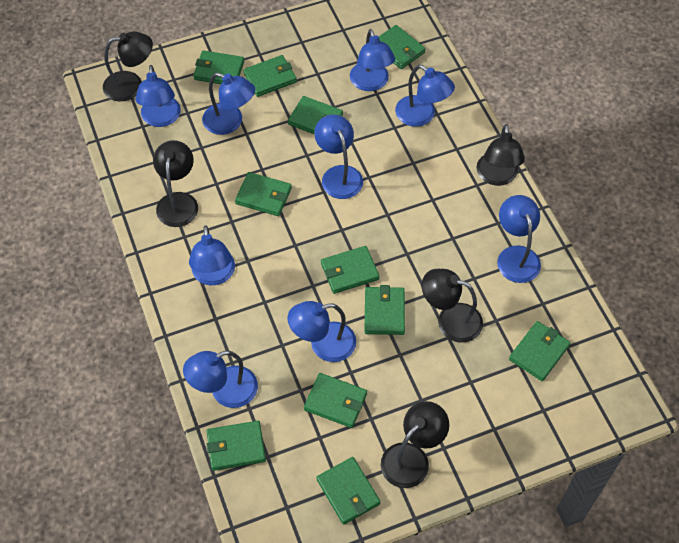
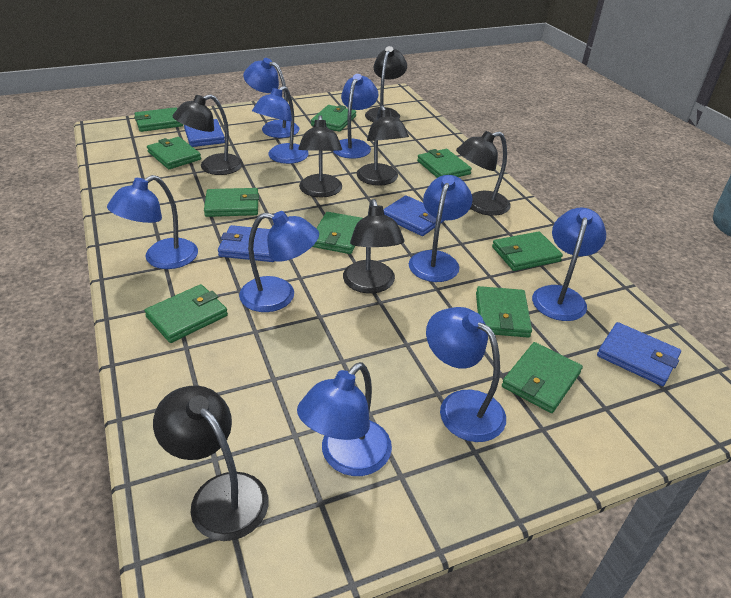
black lamp: 5 -> 7
blue wallet: 0 -> 4
green wallet: 11 -> 10

